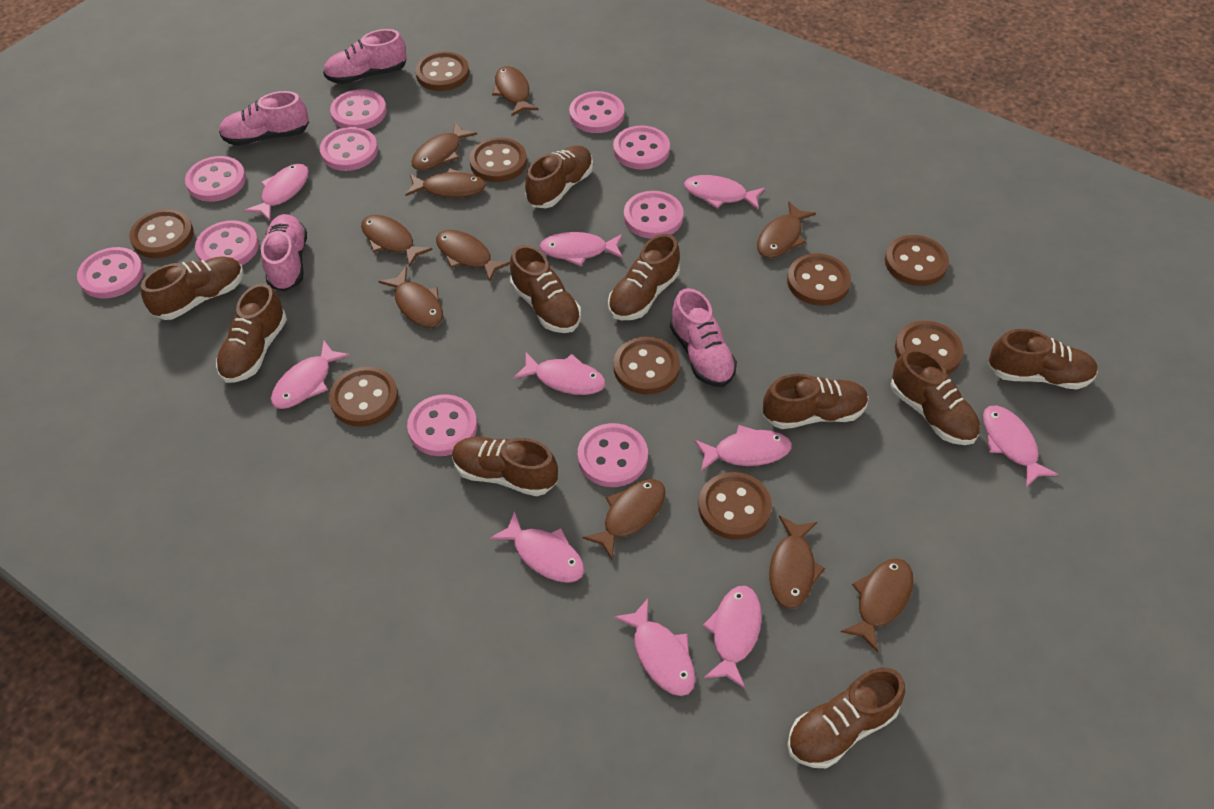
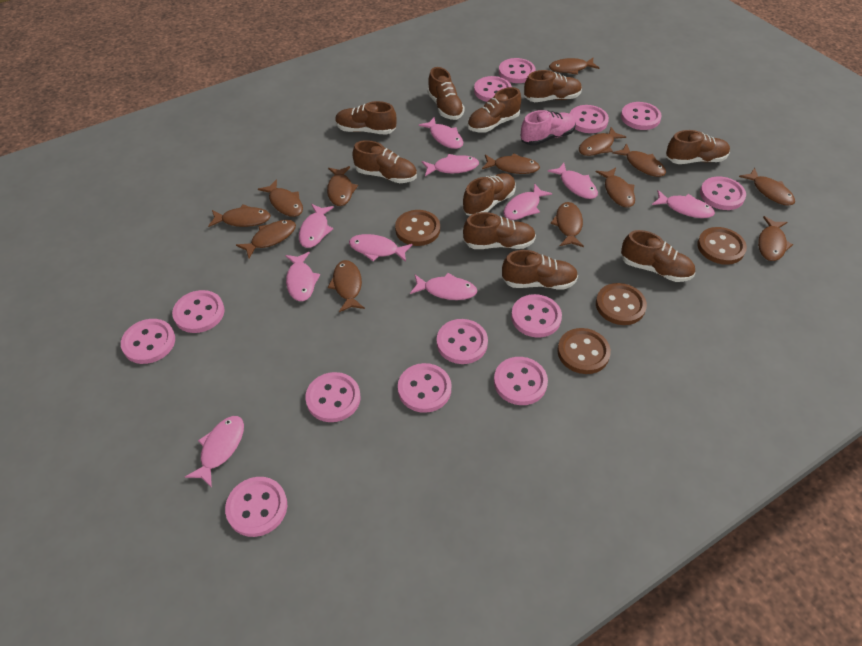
brown button: 9 -> 4
brown fish: 10 -> 13
pink button: 10 -> 13
pink shoe: 4 -> 1

